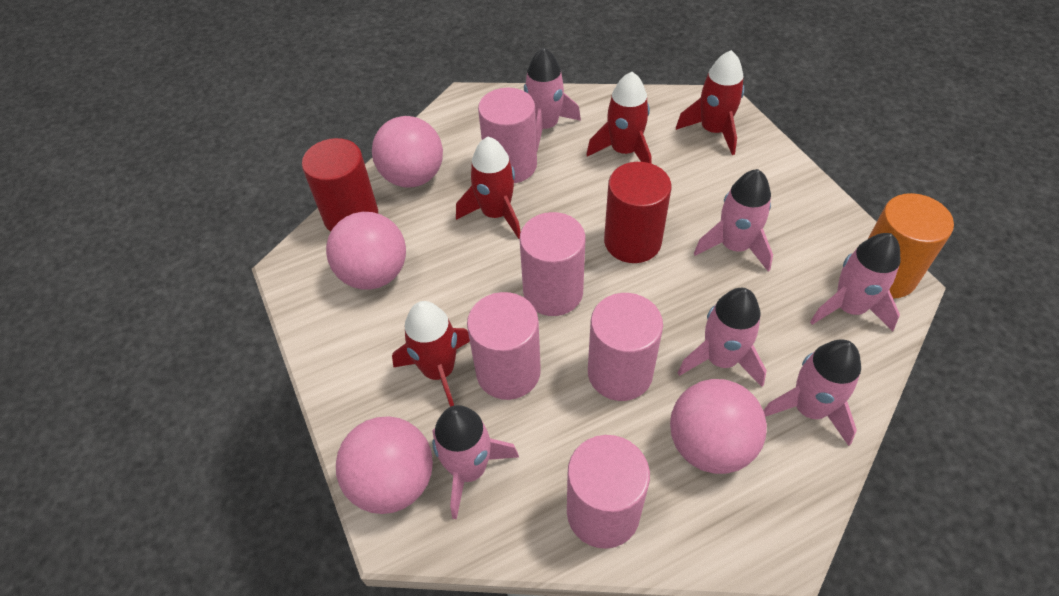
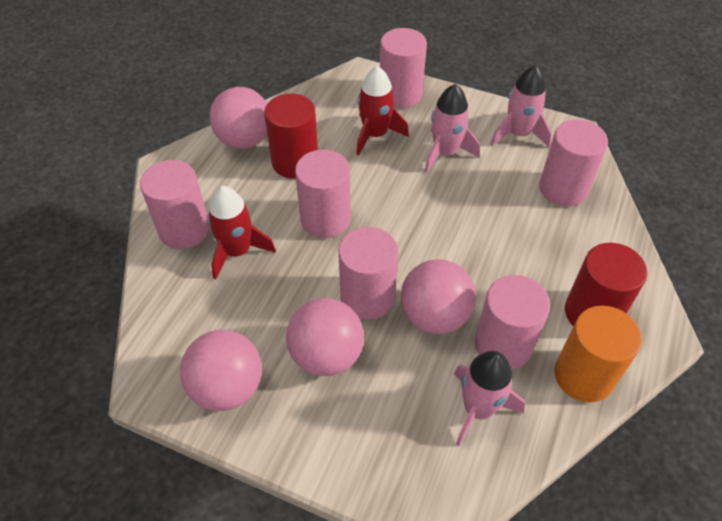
pink cylinder: 5 -> 6
pink rocket: 6 -> 3
red rocket: 4 -> 2

